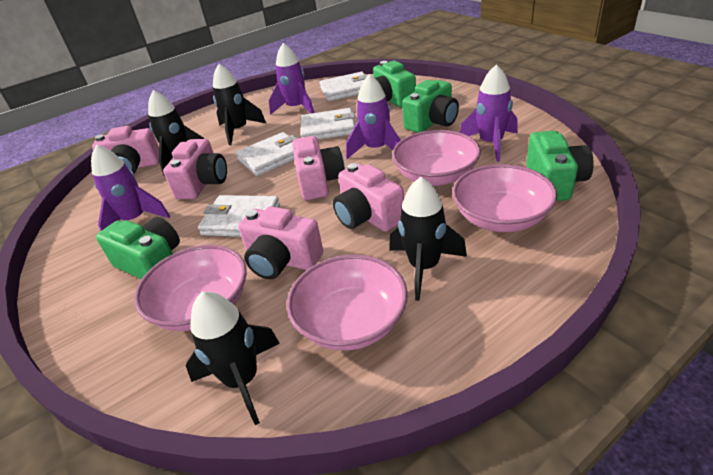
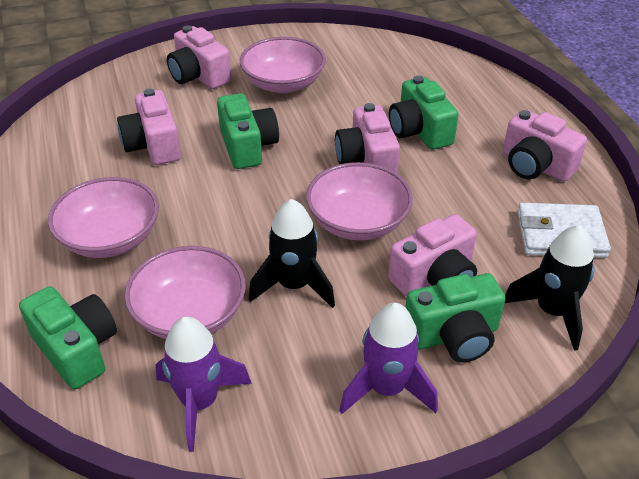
black rocket: 4 -> 2
purple rocket: 4 -> 2
white wallet: 4 -> 1

